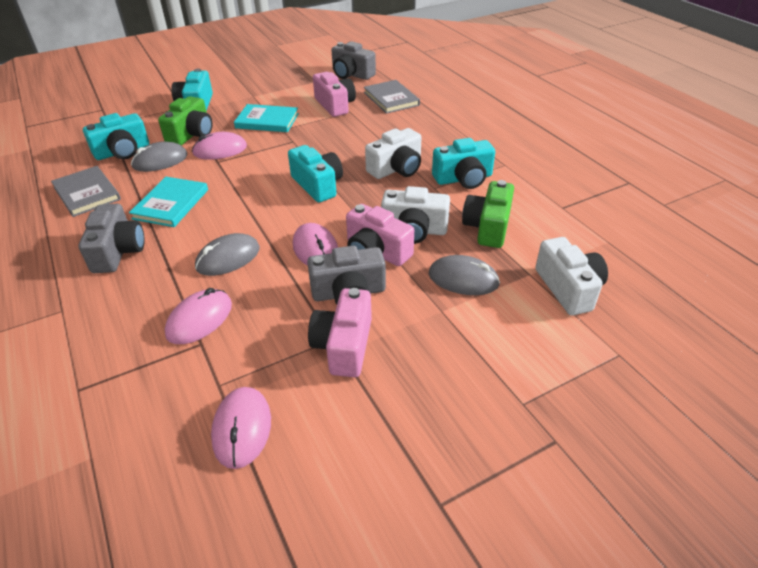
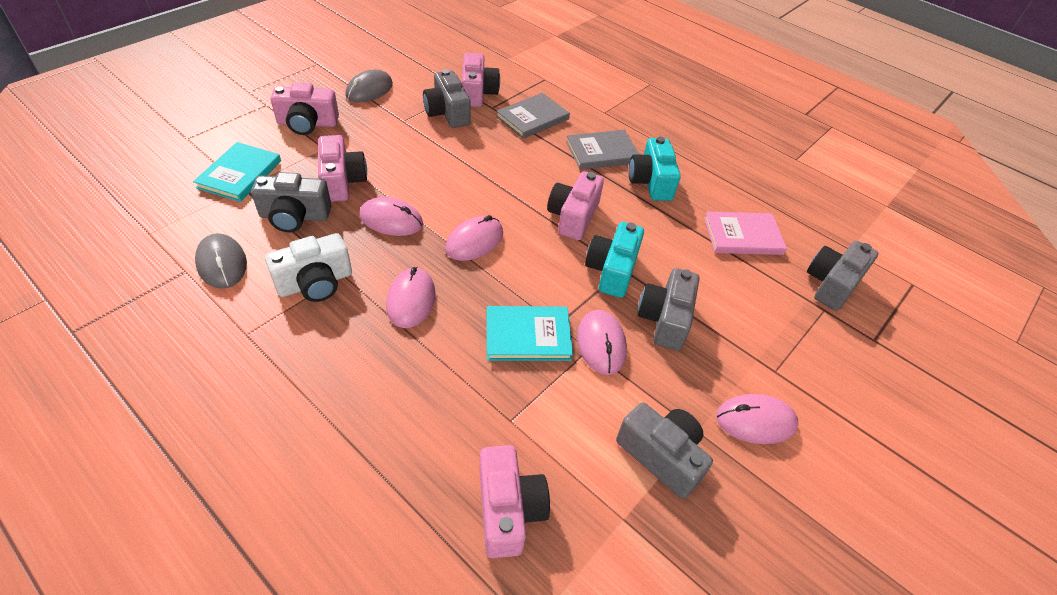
green camera: 2 -> 0
grey camera: 3 -> 5
grey mouse: 3 -> 2
pink book: 0 -> 1
pink camera: 3 -> 5
pink mouse: 4 -> 5
turquoise camera: 4 -> 2
white camera: 3 -> 1

